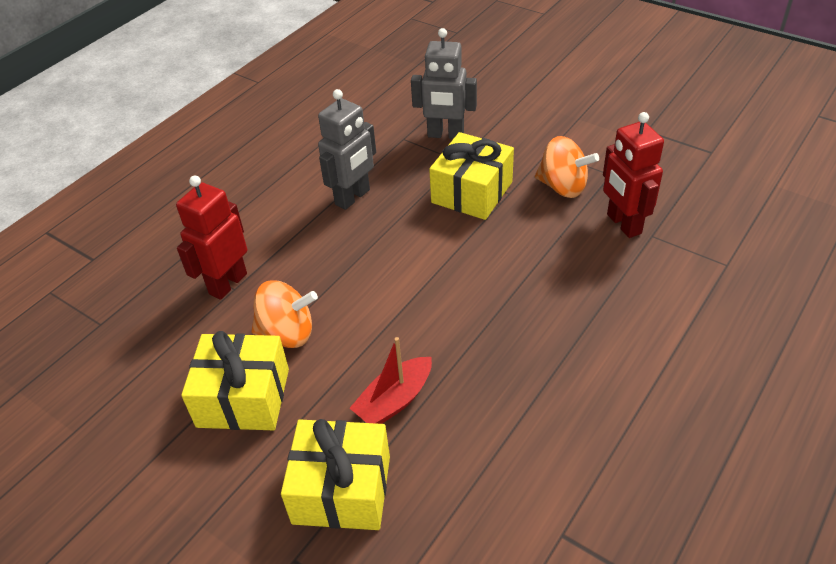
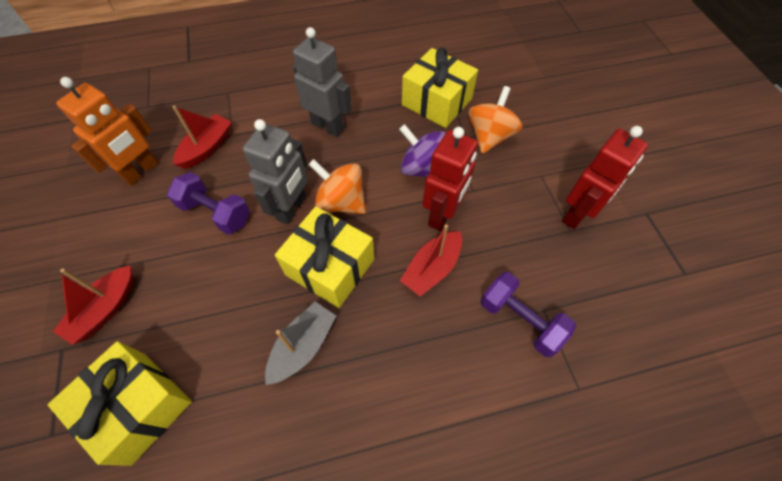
grey boat: 0 -> 1
orange robot: 0 -> 1
purple dumbbell: 0 -> 2
purple spinning top: 0 -> 1
red boat: 1 -> 3

